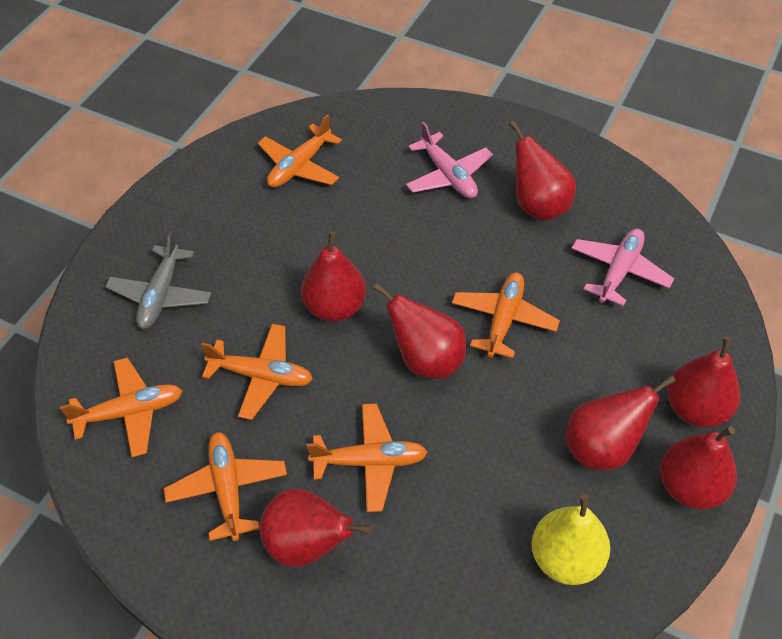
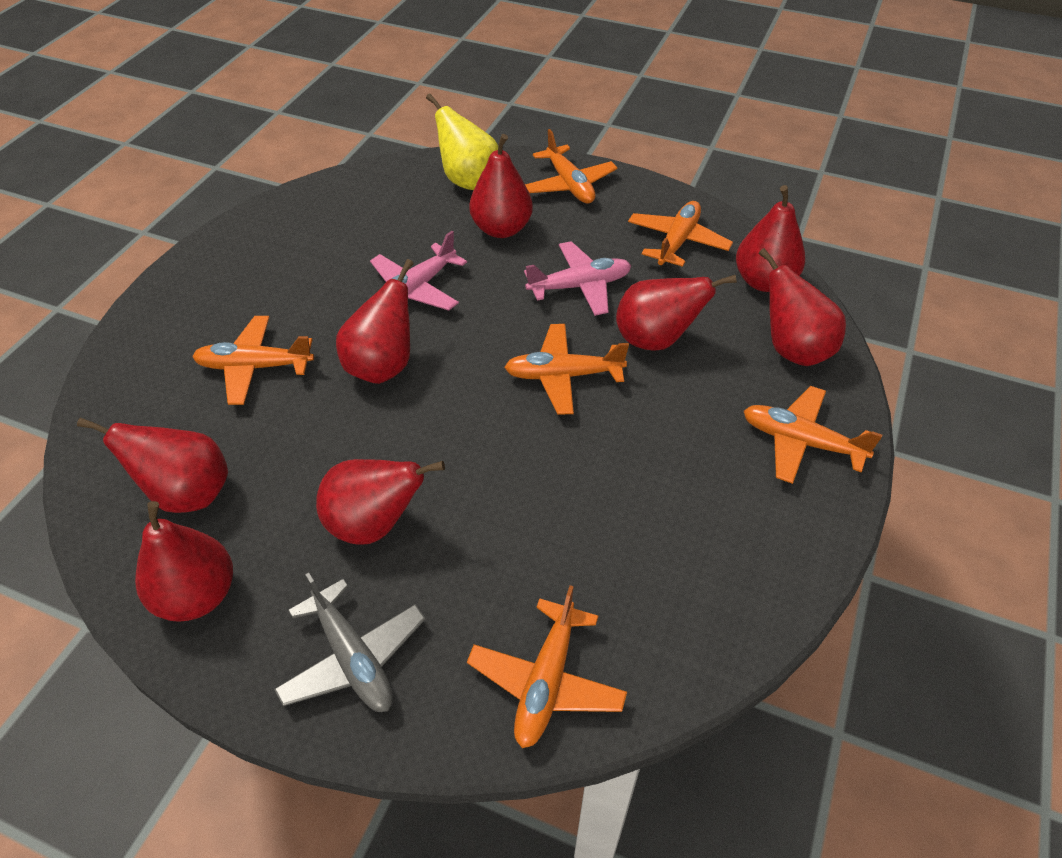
red pear: 7 -> 8

